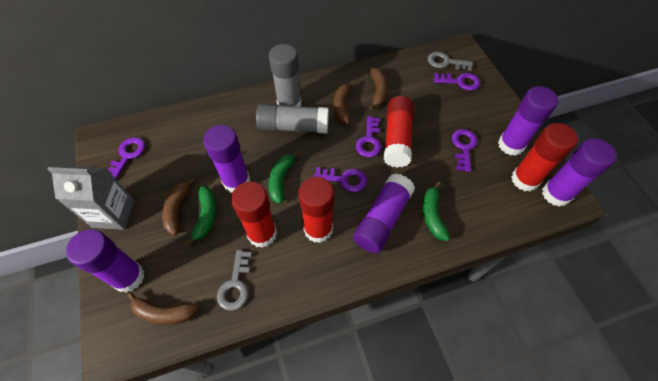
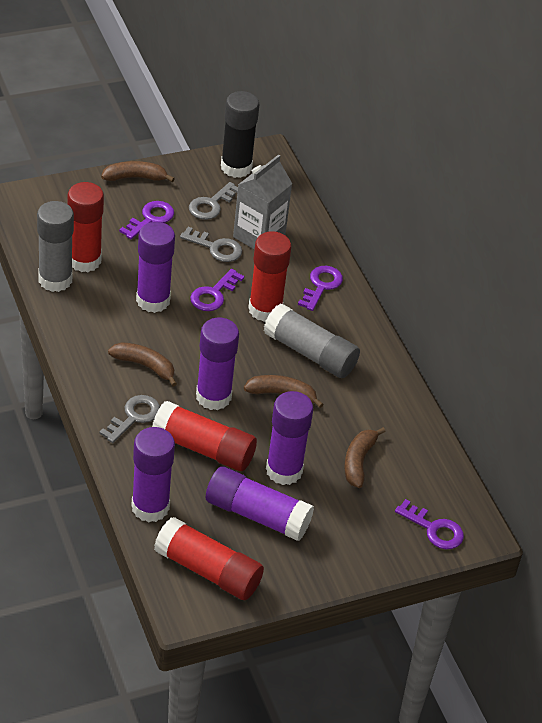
black glue stick: 0 -> 1
green banana: 3 -> 0
grey key: 2 -> 3
purple key: 5 -> 4

